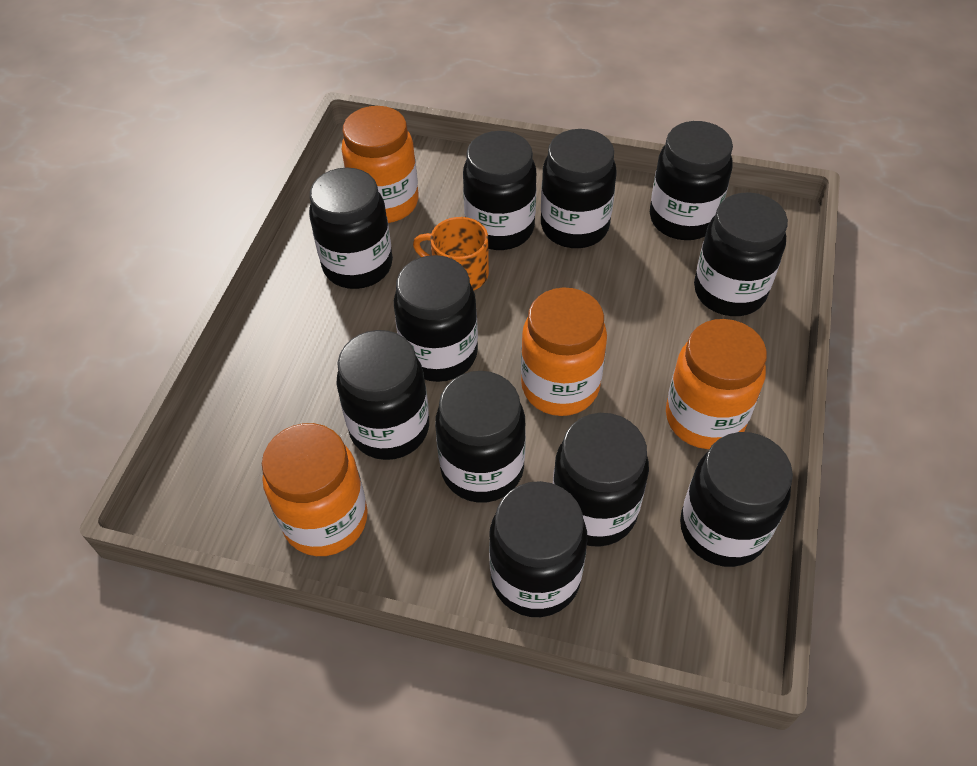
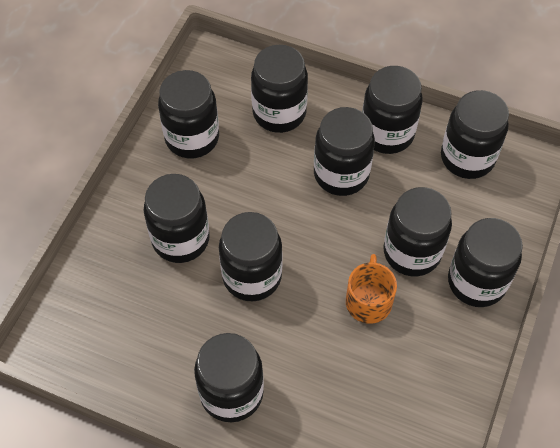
black jar: 11 -> 10
orange jar: 4 -> 0

